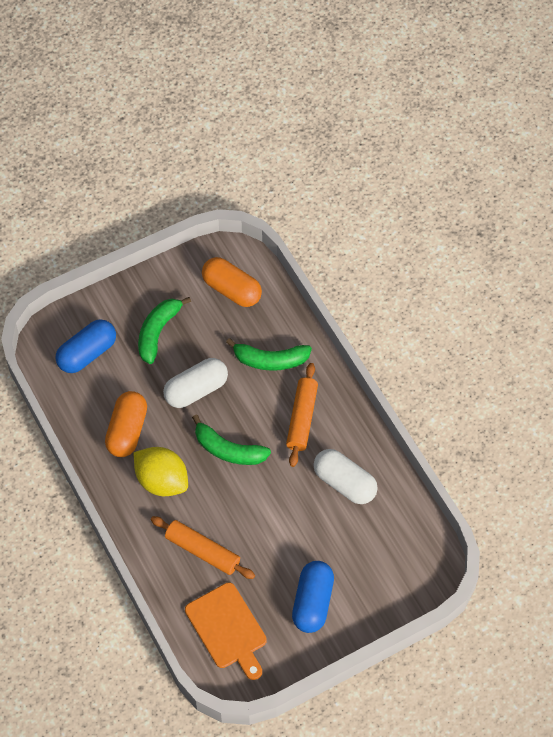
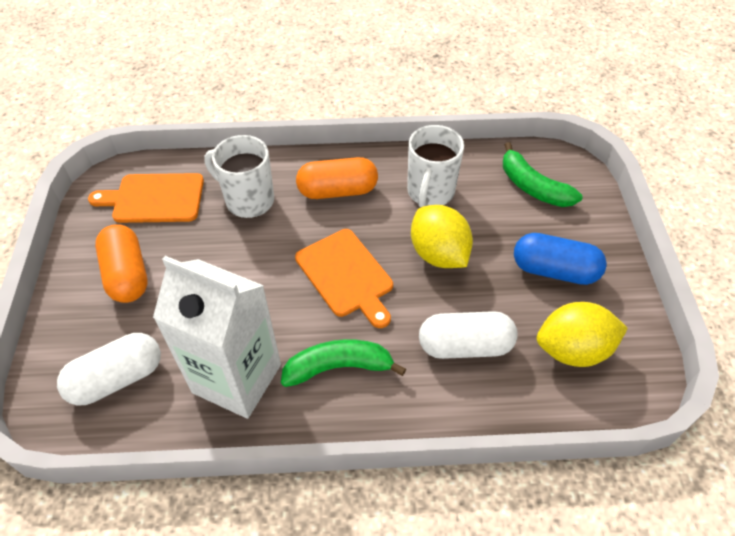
blue capsule: 2 -> 1
green banana: 3 -> 2
orange cutting board: 1 -> 2
orange rolling pin: 2 -> 0
white carton: 0 -> 1
white mug: 0 -> 2
yellow lemon: 1 -> 2

